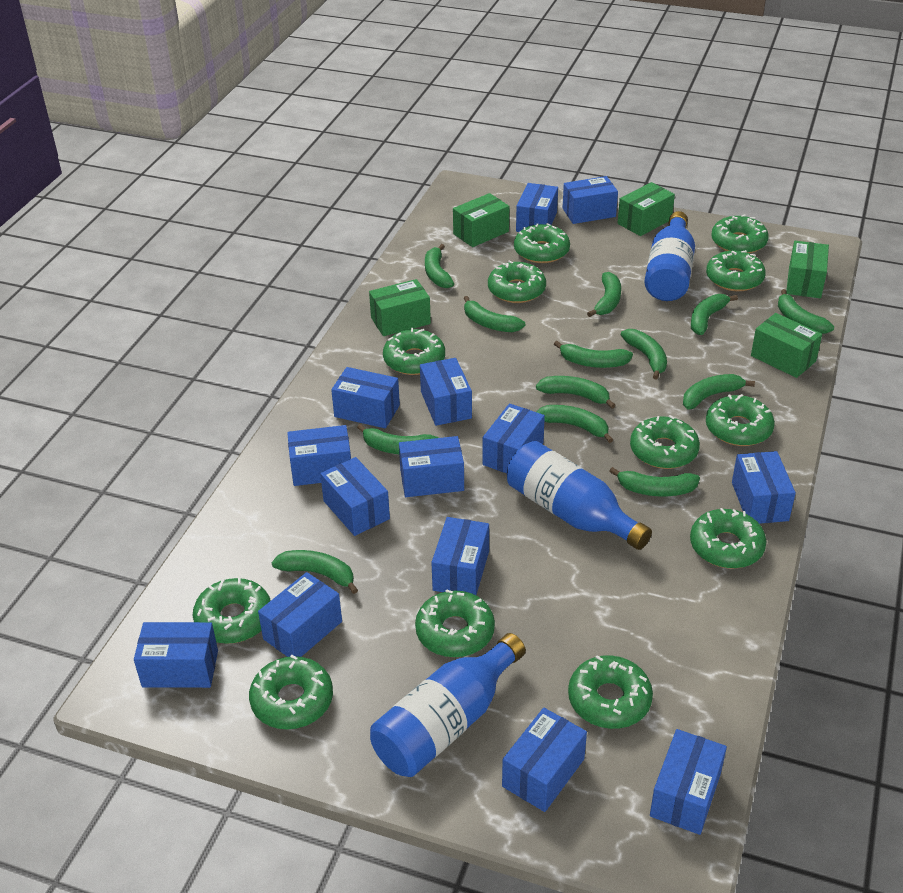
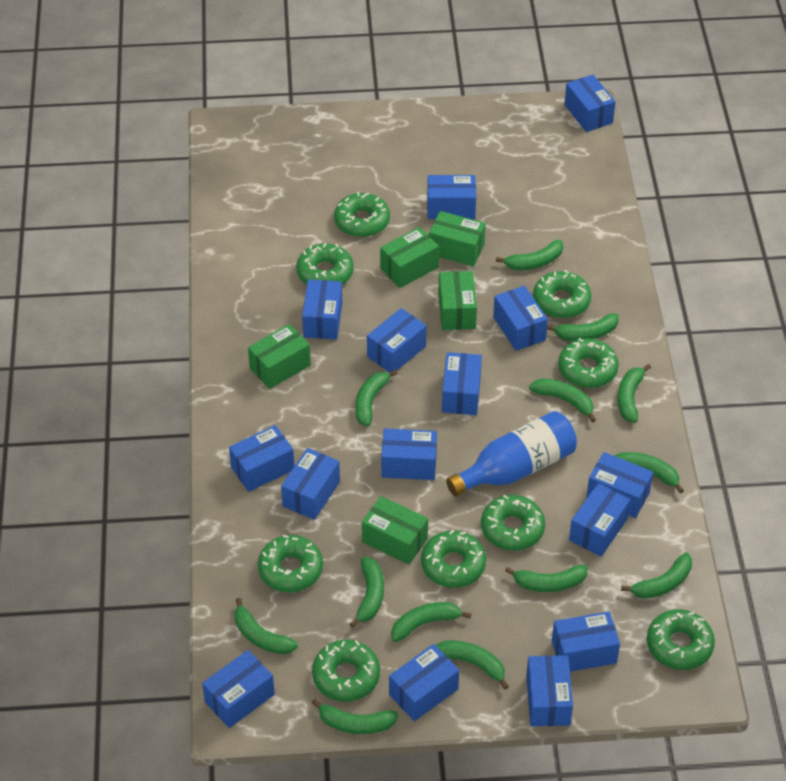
blue bottle: 3 -> 1
blue box: 14 -> 15
green donut: 12 -> 9

